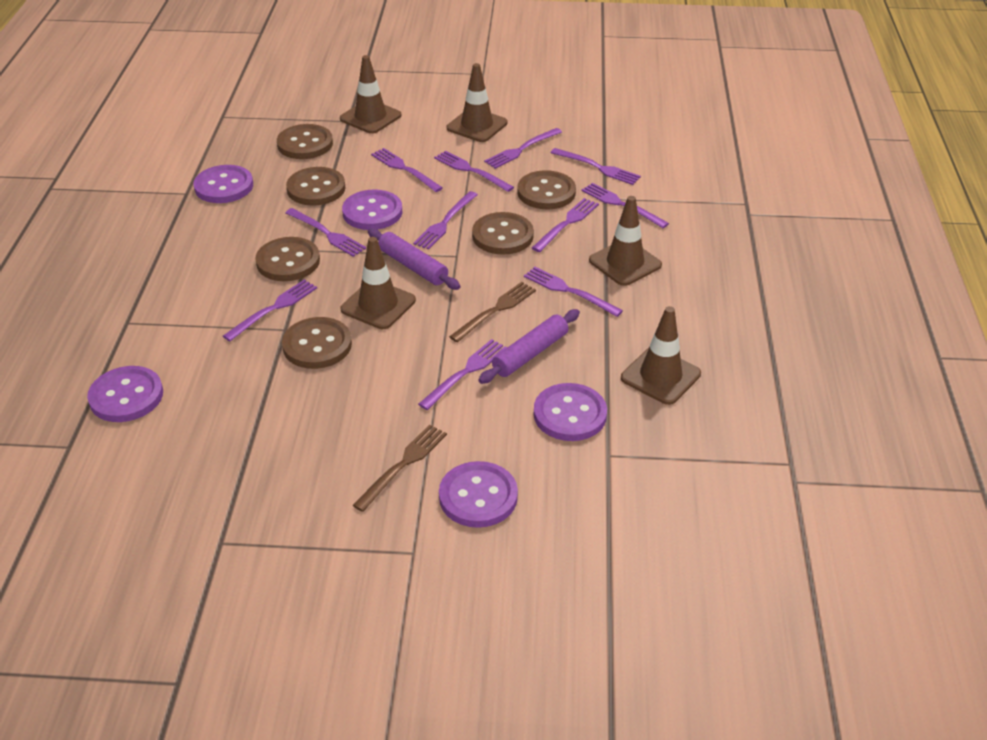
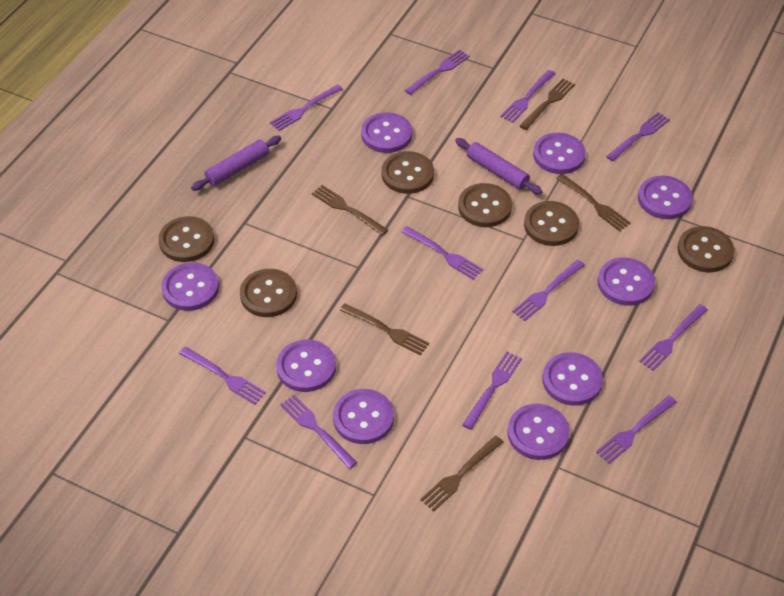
brown fork: 2 -> 5
brown traffic cone: 5 -> 0
purple button: 5 -> 9

